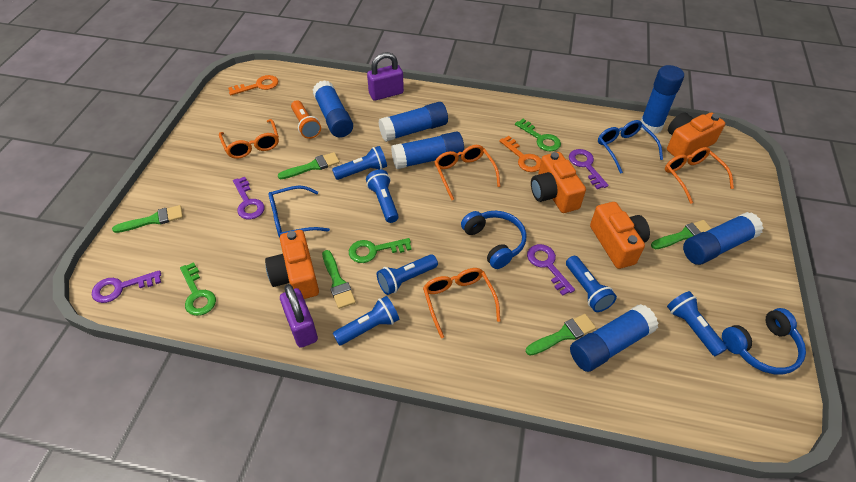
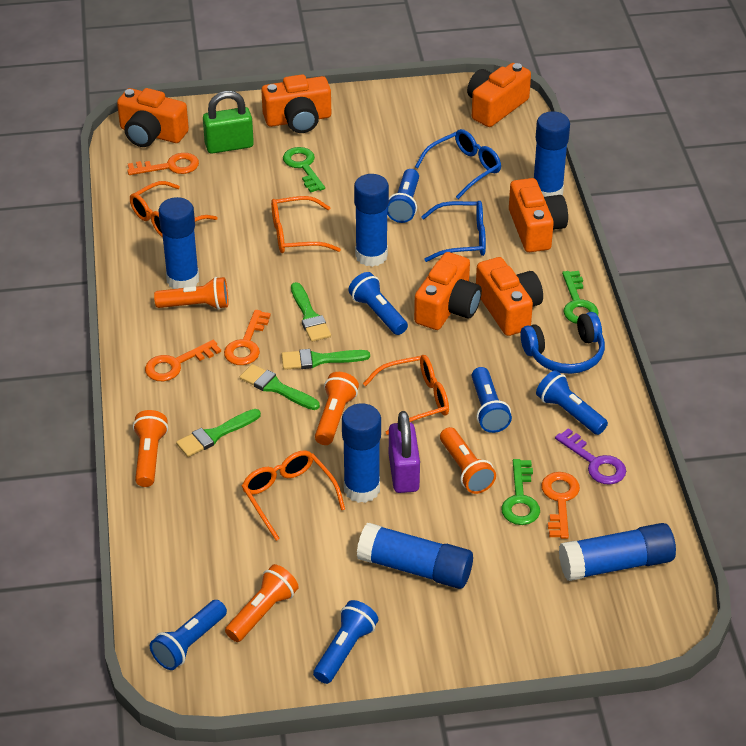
blue headphones: 2 -> 1
green brush: 5 -> 4
green padlock: 0 -> 1
orange camera: 4 -> 6
orange flashlight: 1 -> 5
orange key: 2 -> 4
purple key: 4 -> 1
purple padlock: 2 -> 1

